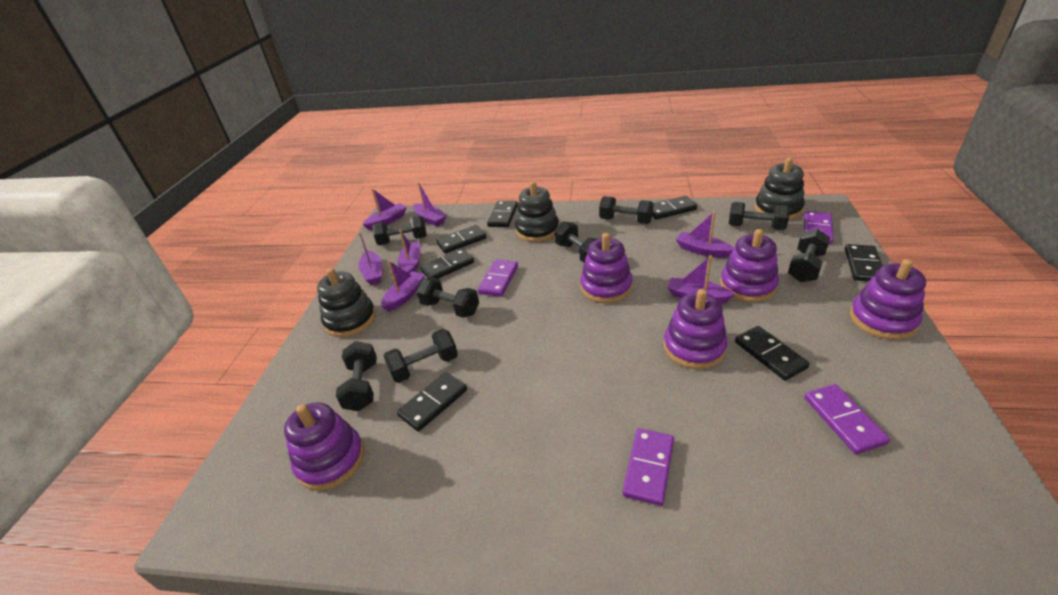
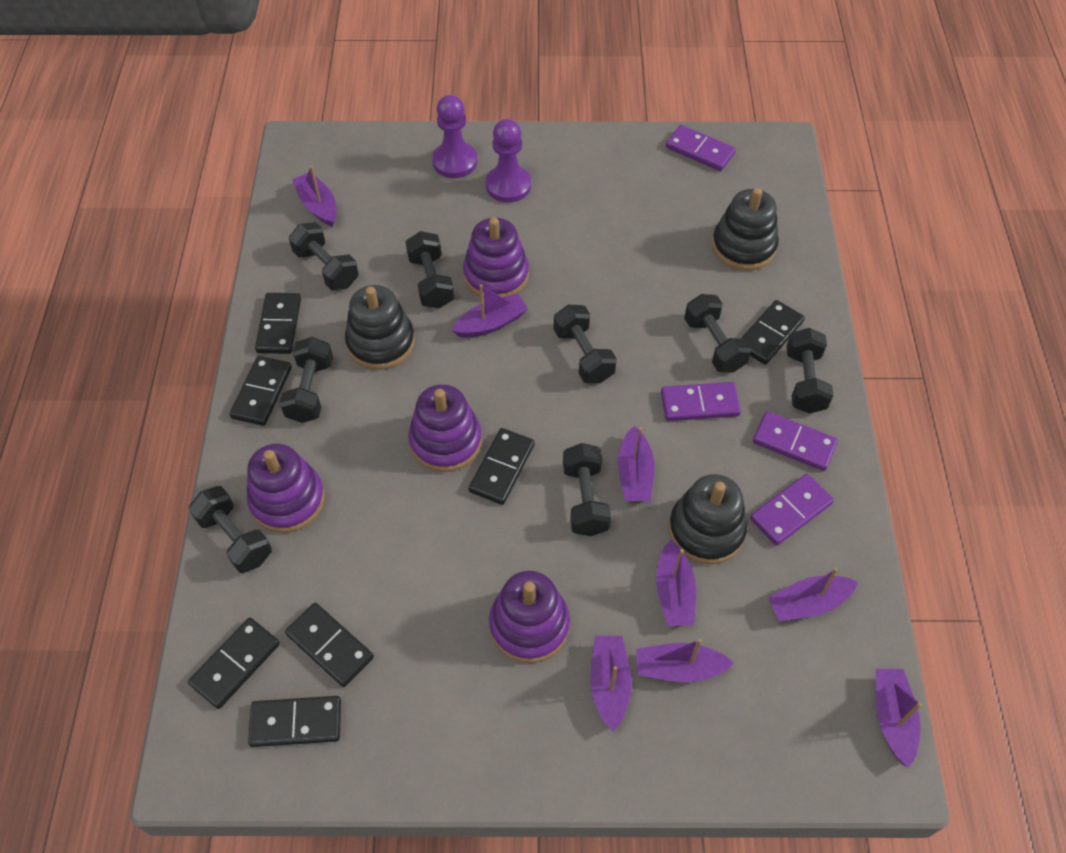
purple boat: 7 -> 8
purple pawn: 0 -> 2
purple stacking toy: 5 -> 4

